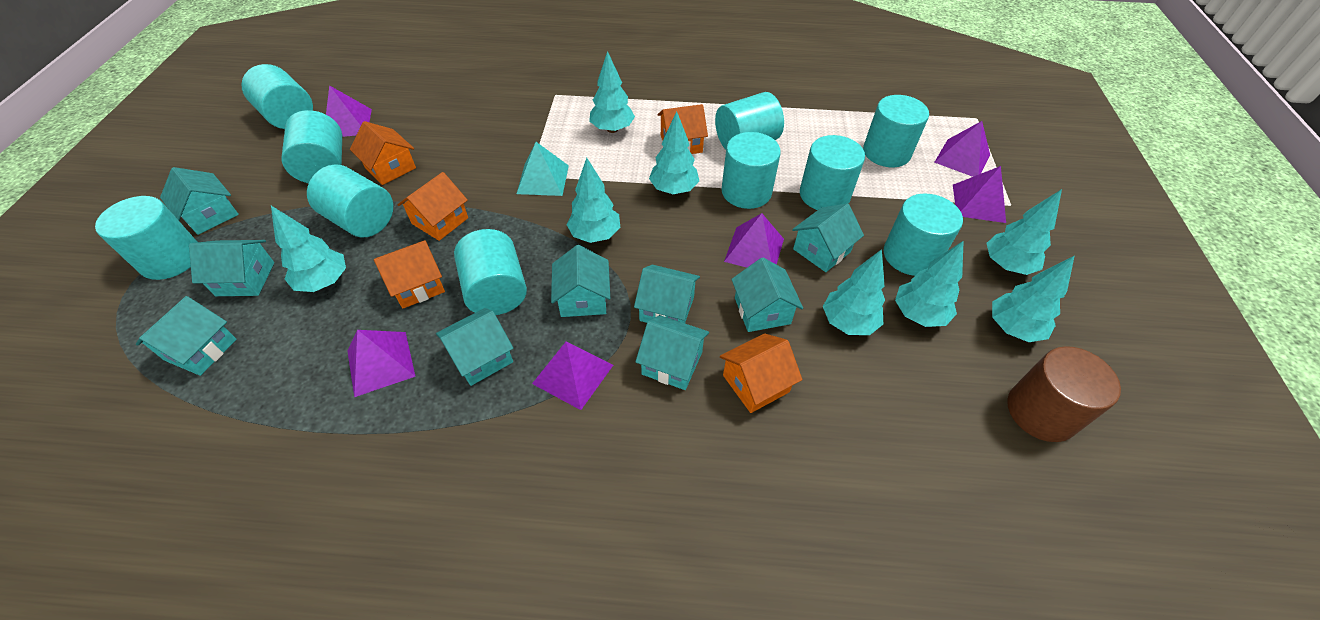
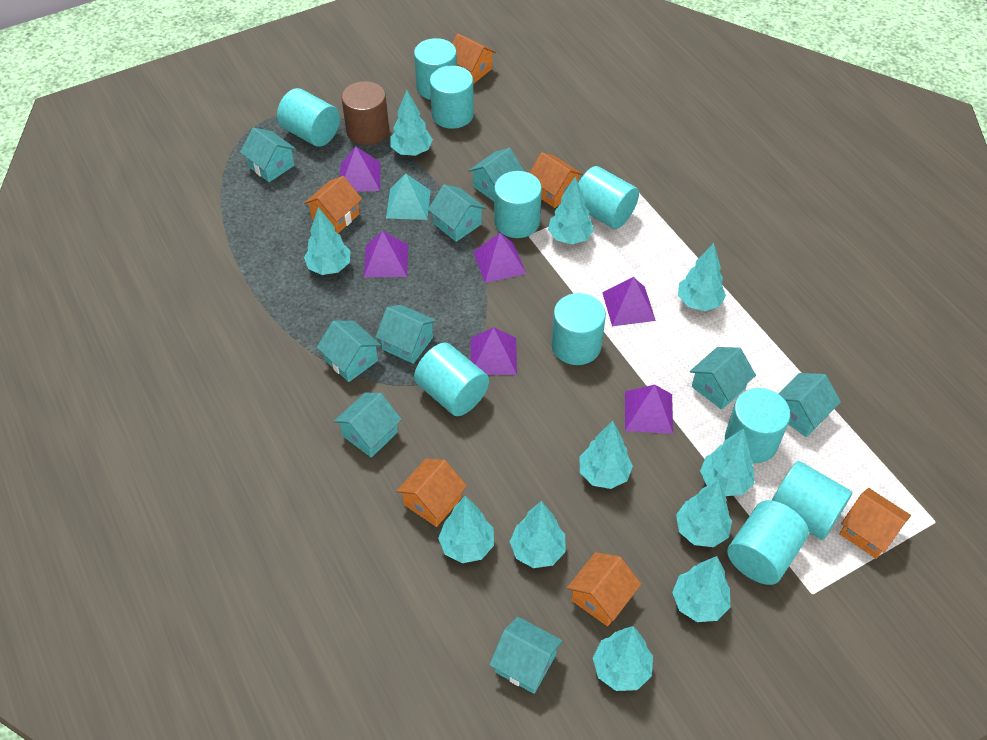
orange house: 5 -> 6
turquoise tree: 8 -> 11

